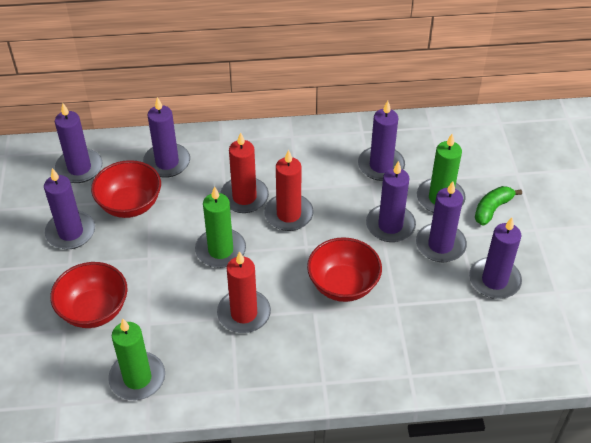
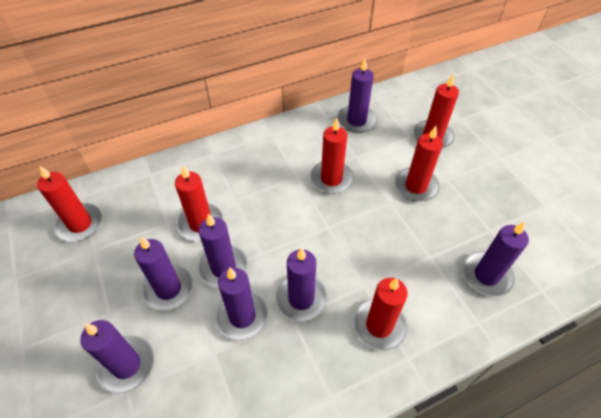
green banana: 1 -> 0
green candle: 3 -> 0
red bowl: 3 -> 0
red candle: 3 -> 6

